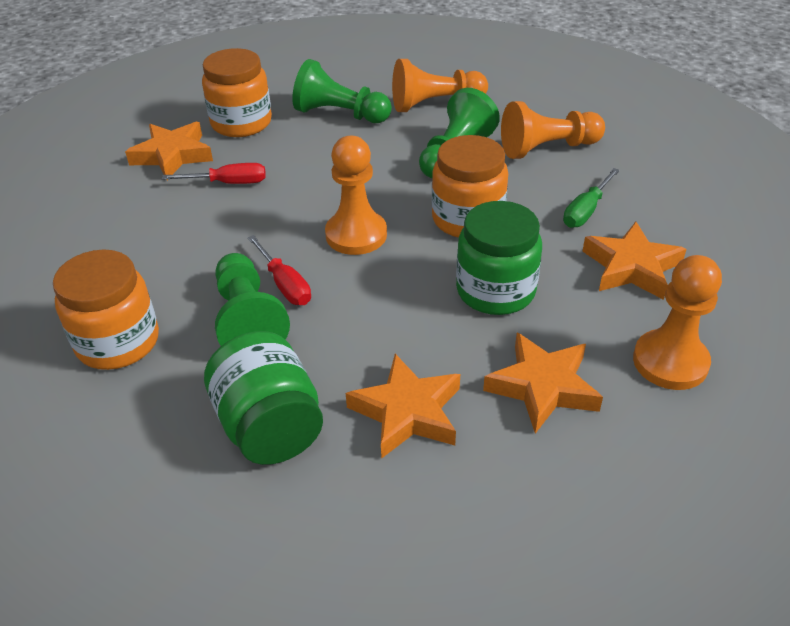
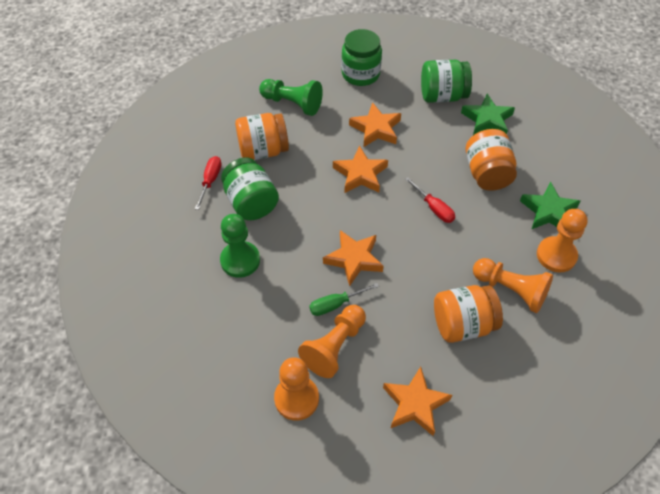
green jar: 2 -> 3
green pawn: 3 -> 2
green star: 0 -> 2

